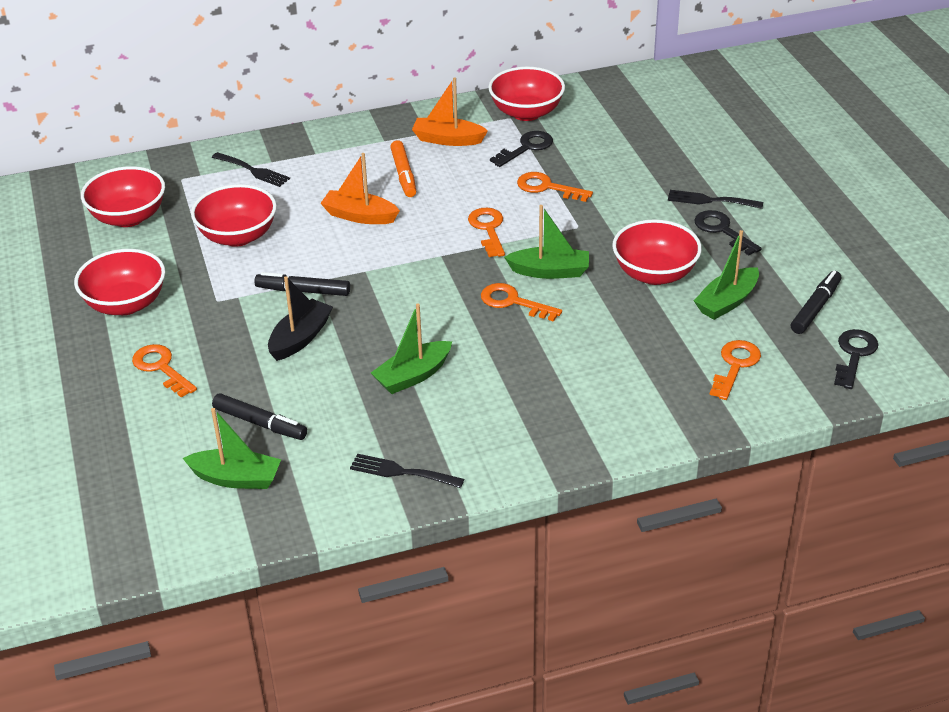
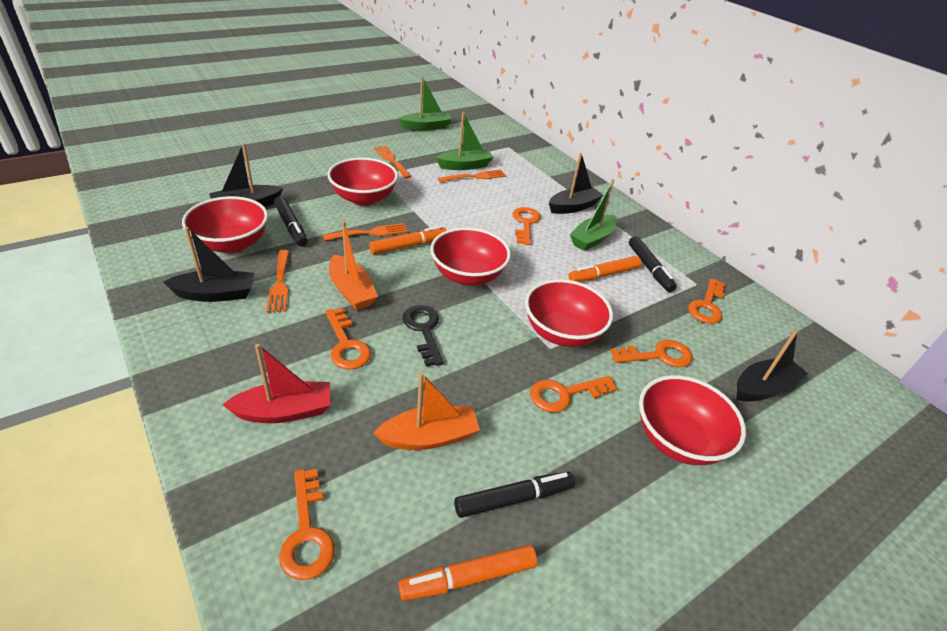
black boat: 1 -> 4
black fork: 3 -> 0
black key: 3 -> 1
green boat: 4 -> 3
orange fork: 0 -> 4
orange key: 5 -> 6
orange marker: 1 -> 3
red boat: 0 -> 1

